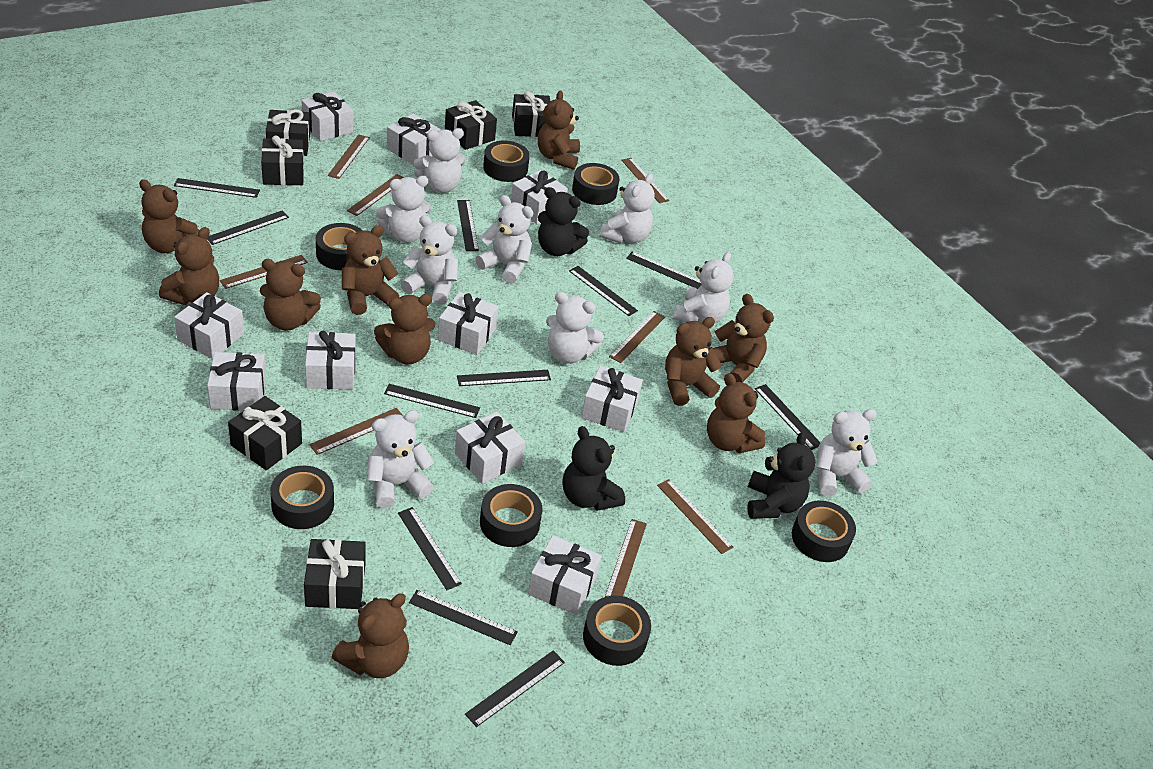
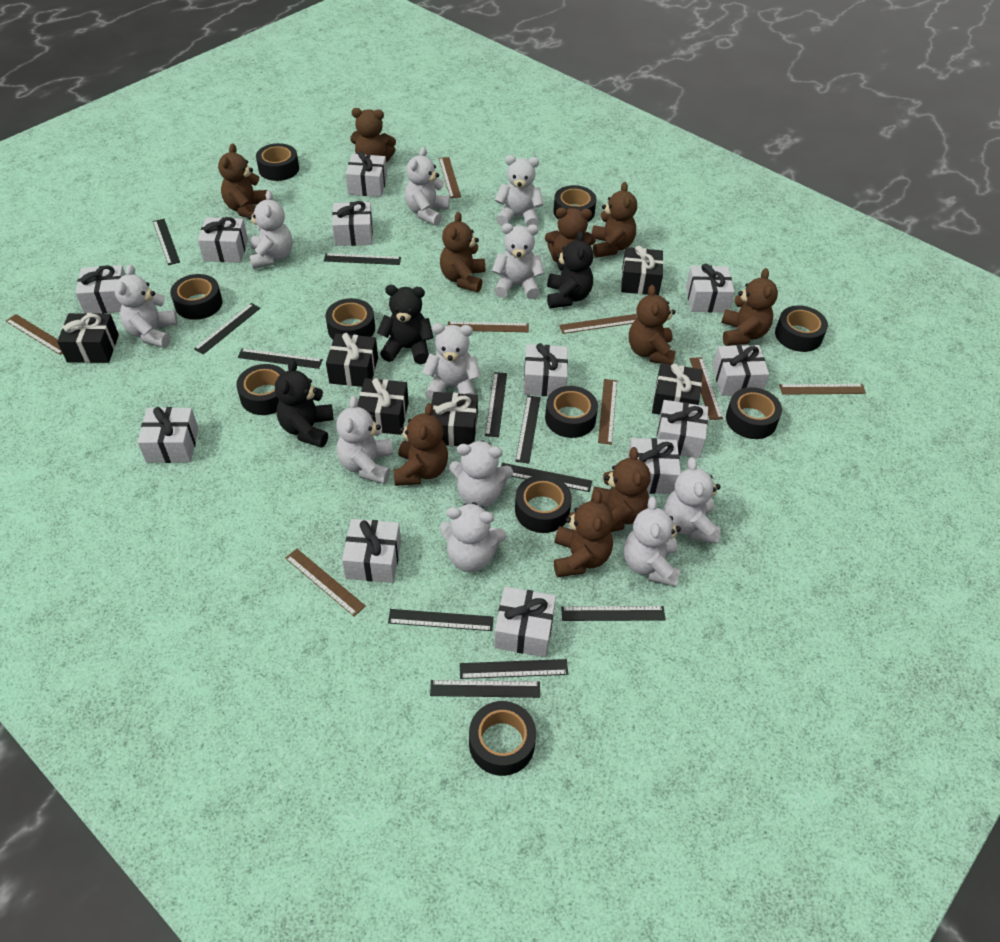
black tape: 7 -> 10
white gift: 10 -> 12
white teddy bear: 9 -> 11

